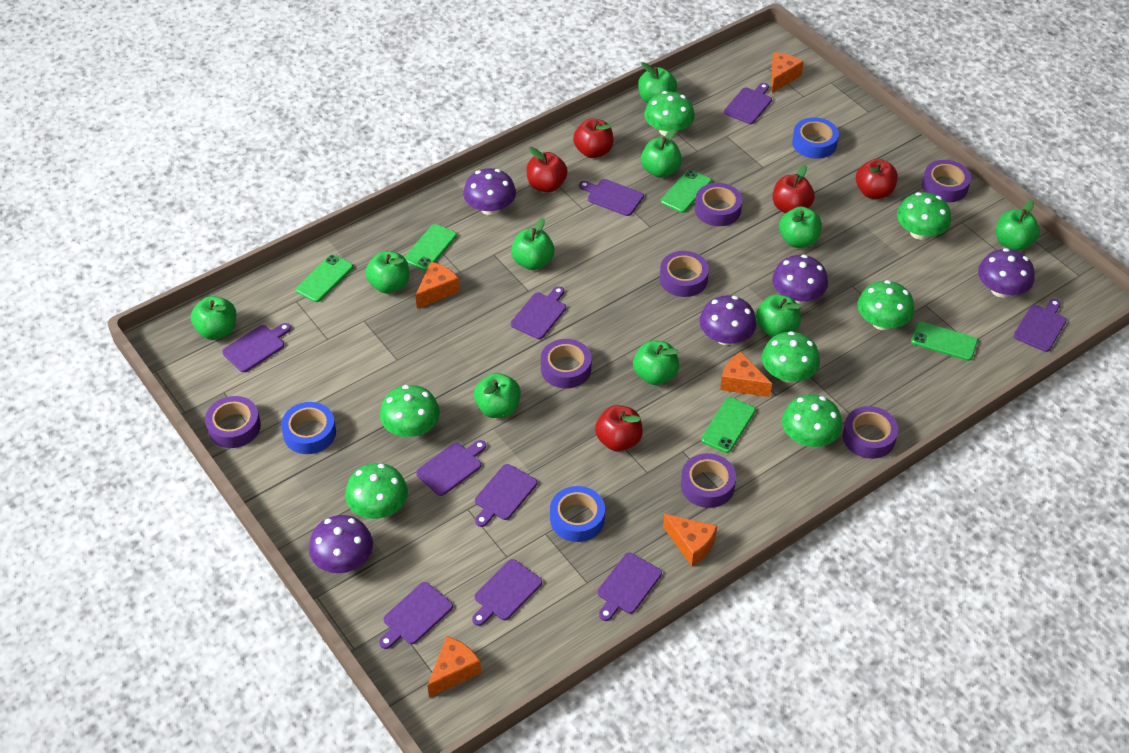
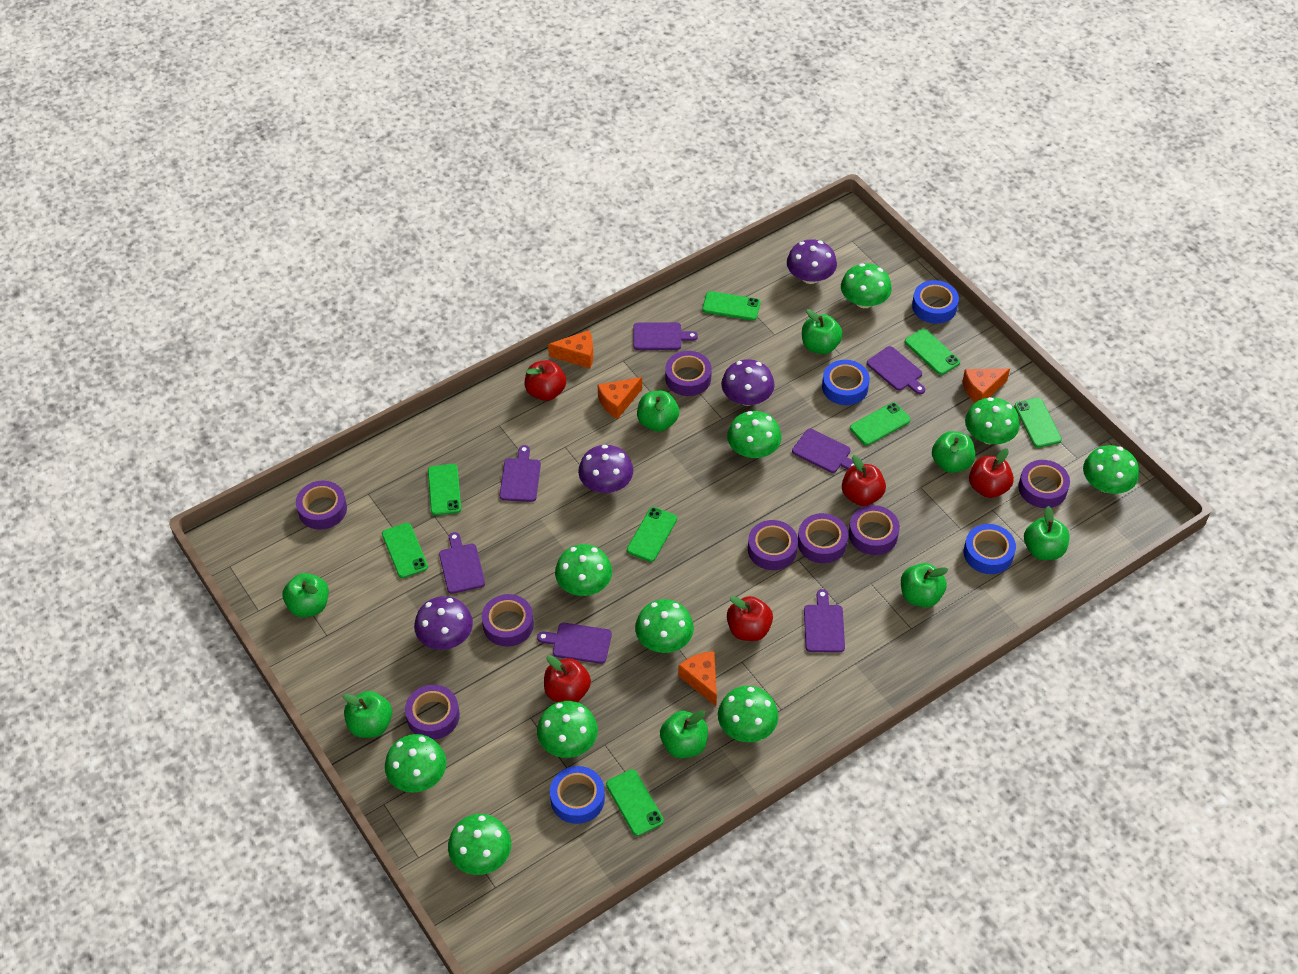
blue tape: 3 -> 4
green apple: 10 -> 8
green mushroom: 7 -> 10
green phone: 5 -> 8
orange cheese: 5 -> 4
purple cutting board: 10 -> 7
purple mushroom: 5 -> 4
purple tape: 7 -> 8

